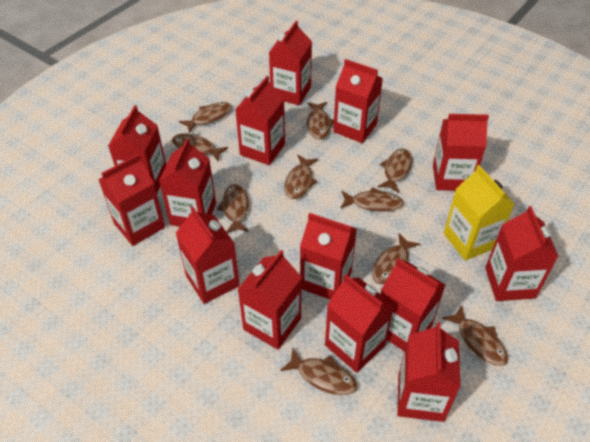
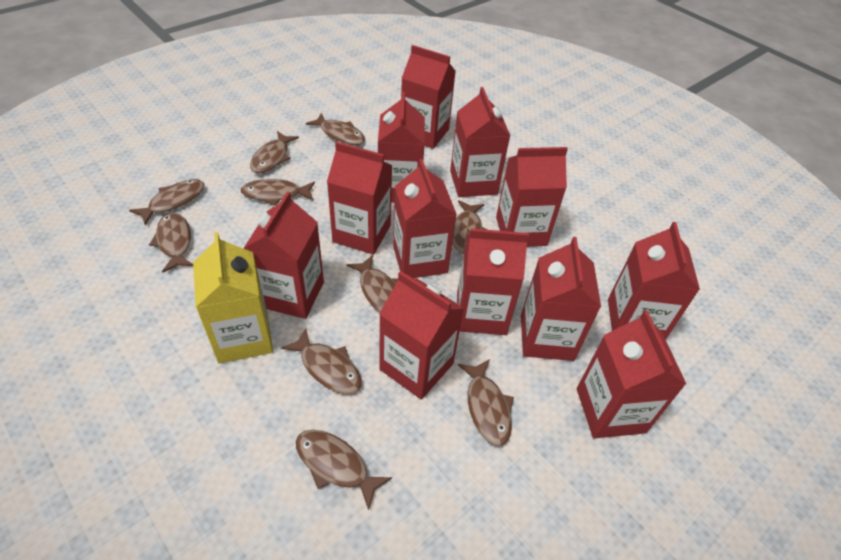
red carton: 14 -> 12

